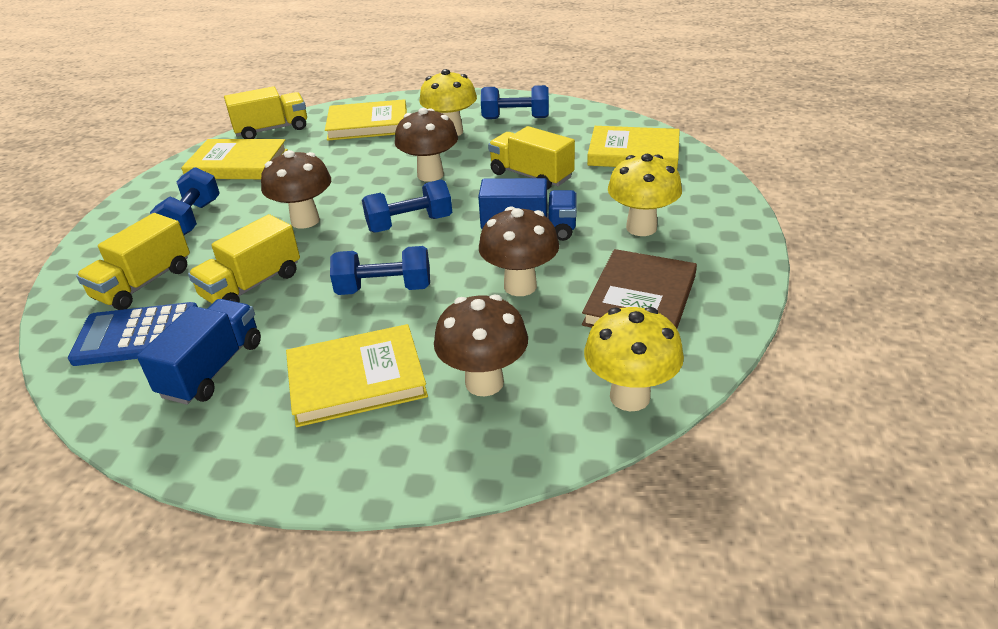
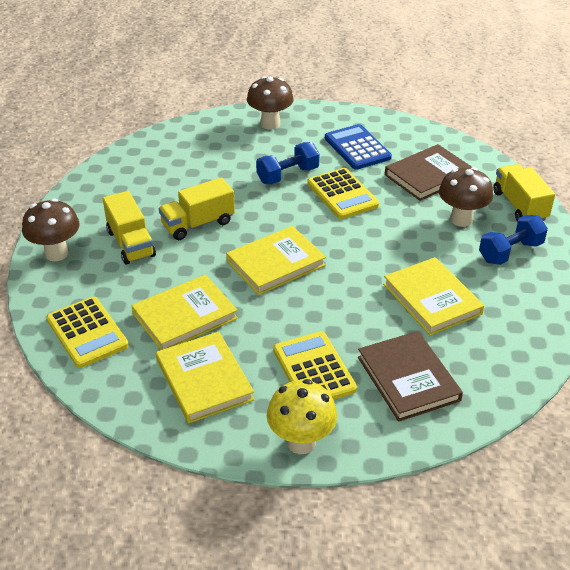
blue dumbbell: 4 -> 2
blue truck: 2 -> 0
brown book: 1 -> 2
brown mushroom: 4 -> 3
yellow calculator: 0 -> 3
yellow mushroom: 3 -> 1
yellow truck: 4 -> 3

